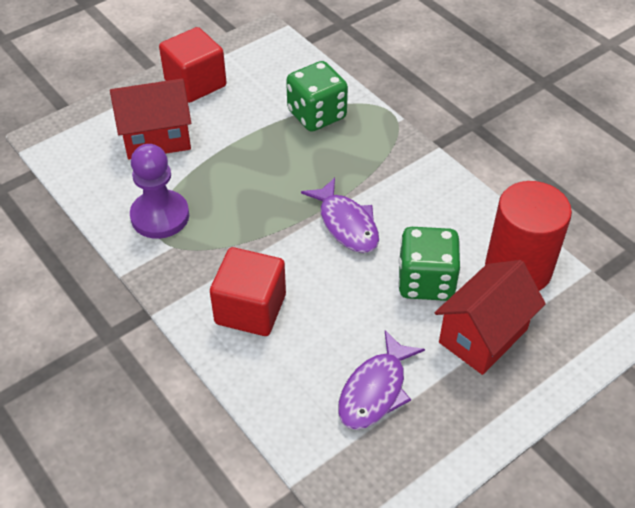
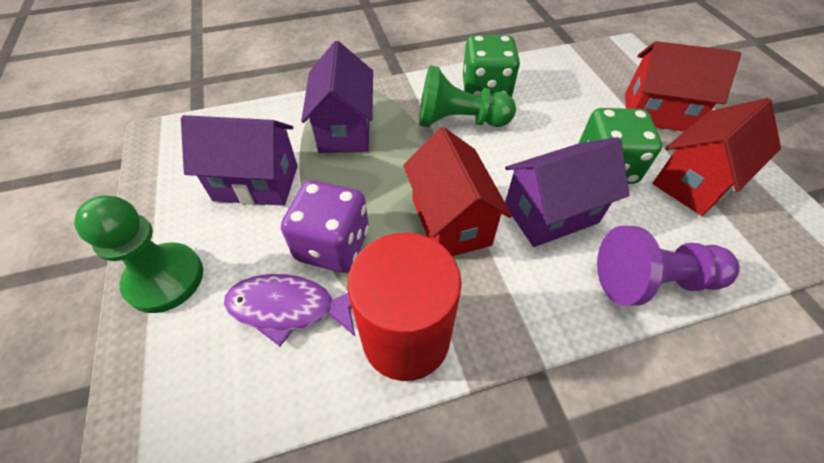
green pawn: 0 -> 2
purple dice: 0 -> 1
purple fish: 2 -> 1
purple house: 0 -> 3
red cube: 2 -> 0
red house: 2 -> 3

